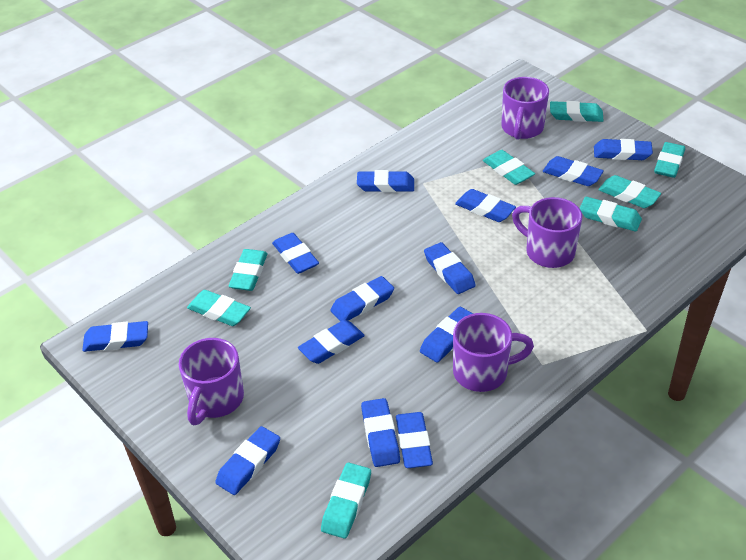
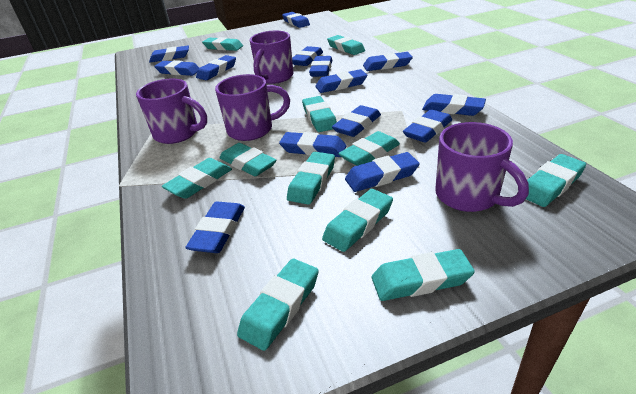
blue eraser: 13 -> 14
turquoise eraser: 8 -> 11

